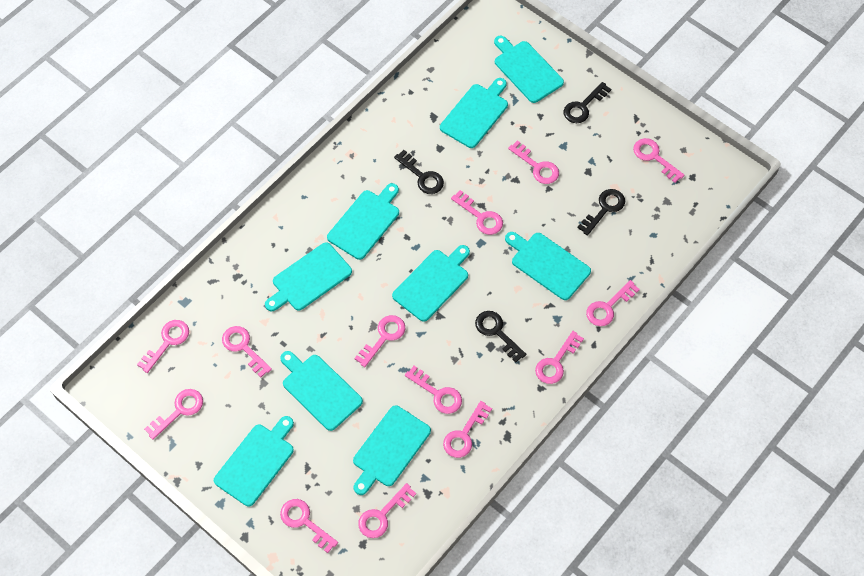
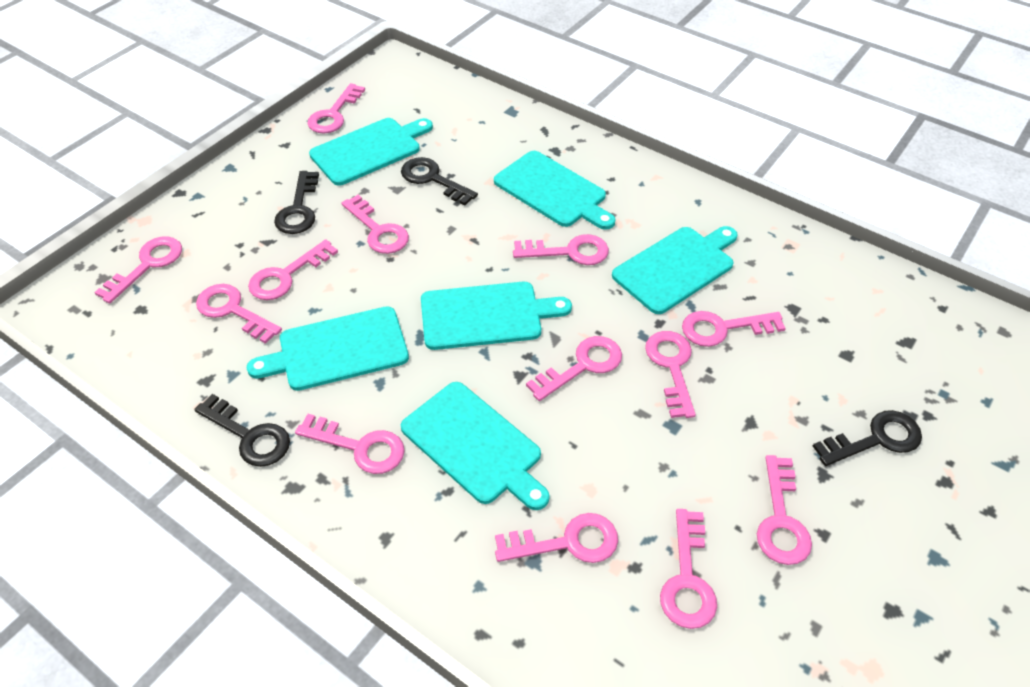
turquoise cutting board: 9 -> 6

